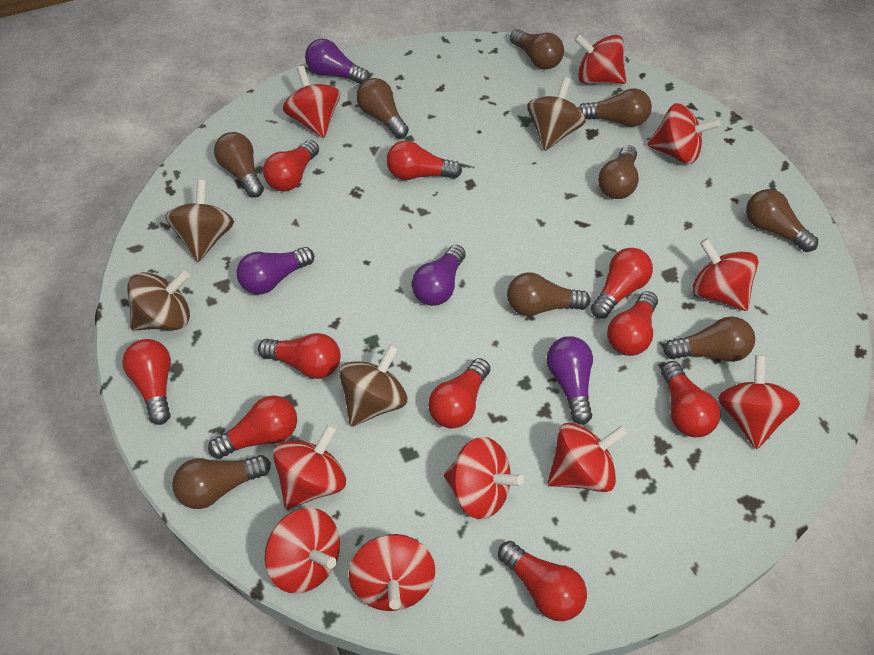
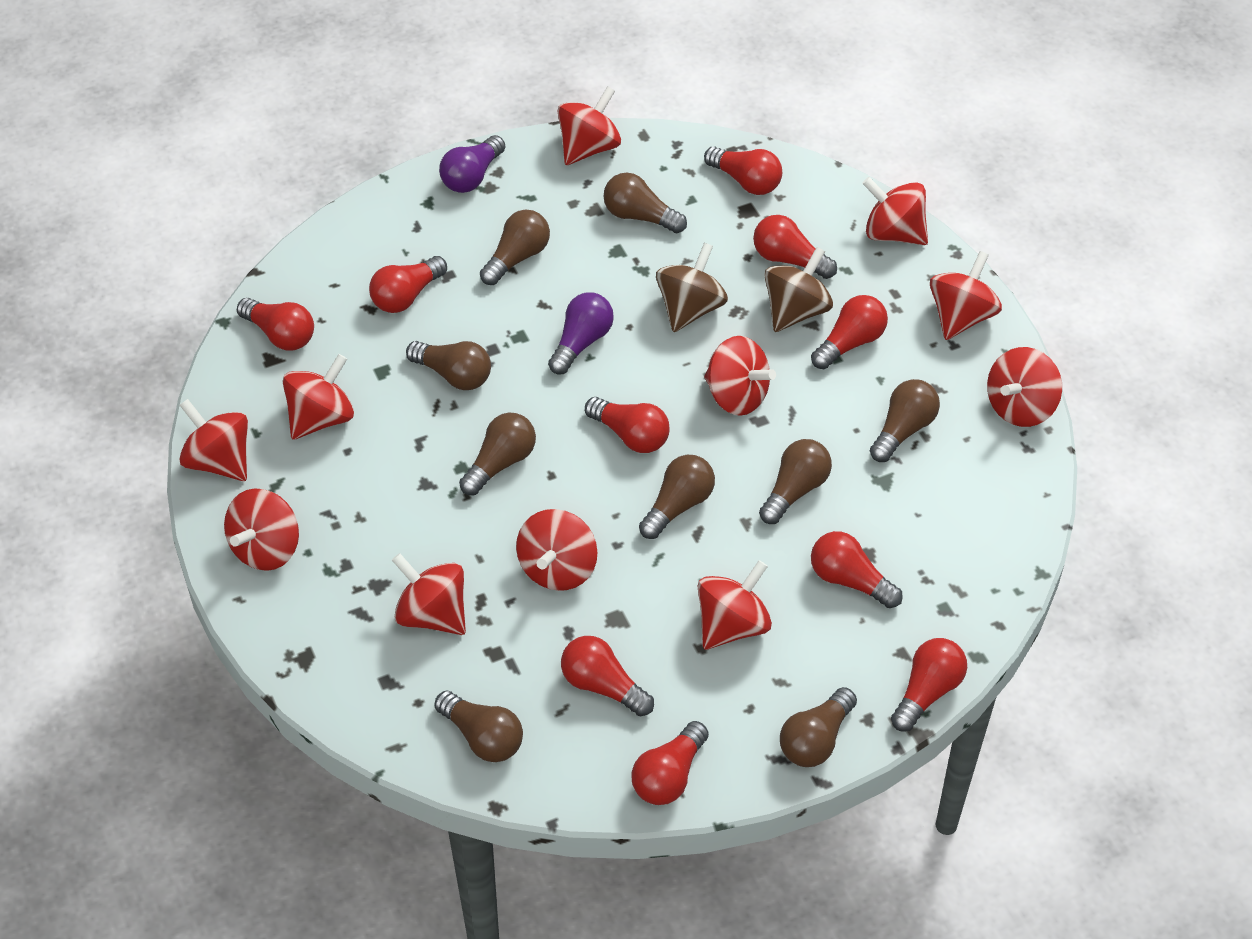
brown spinning top: 4 -> 2
purple light bulb: 4 -> 2
red spinning top: 10 -> 11

